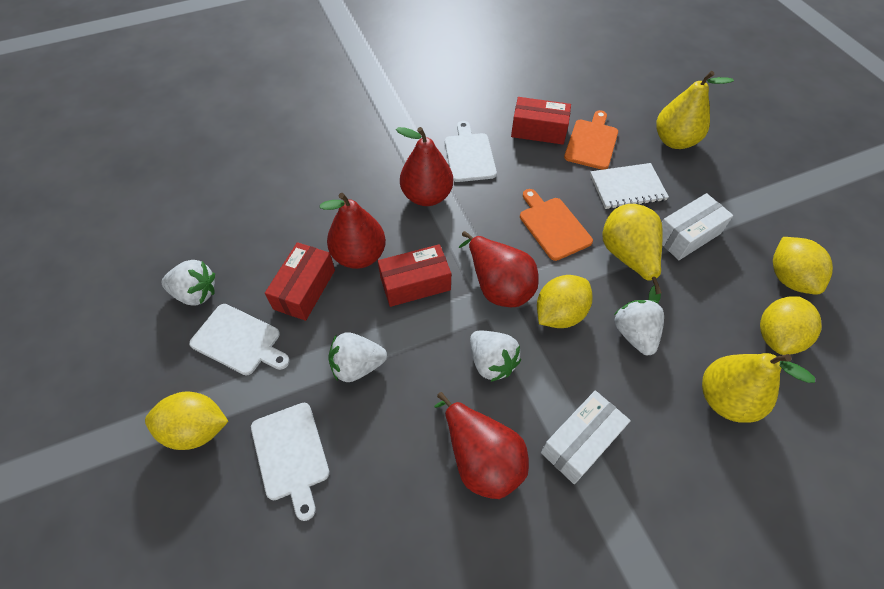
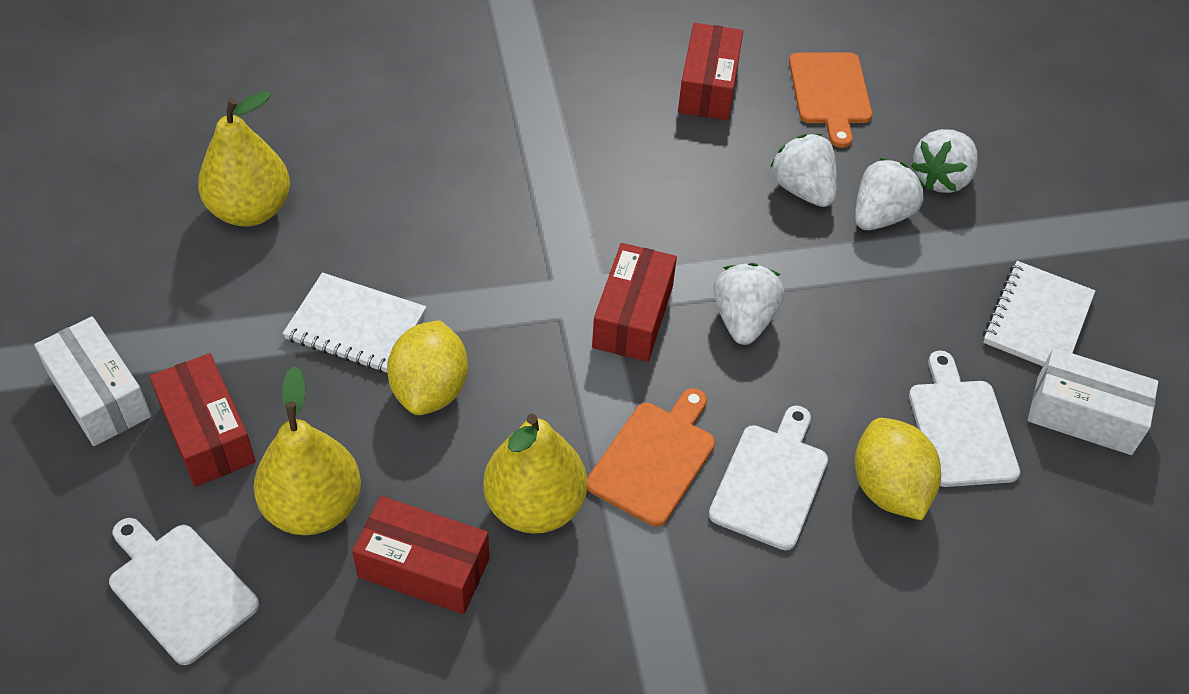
red box: 3 -> 4
red pear: 4 -> 0
white notebook: 1 -> 2
yellow lemon: 4 -> 2

